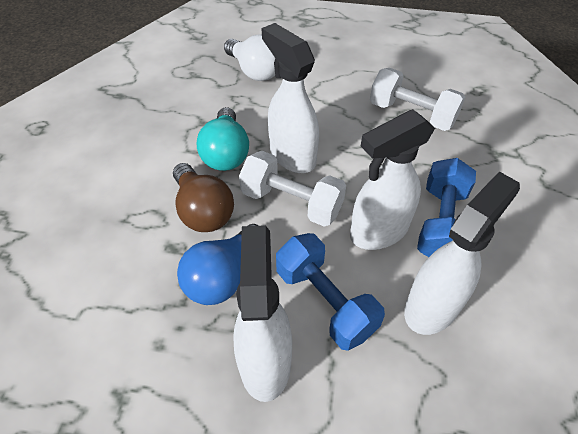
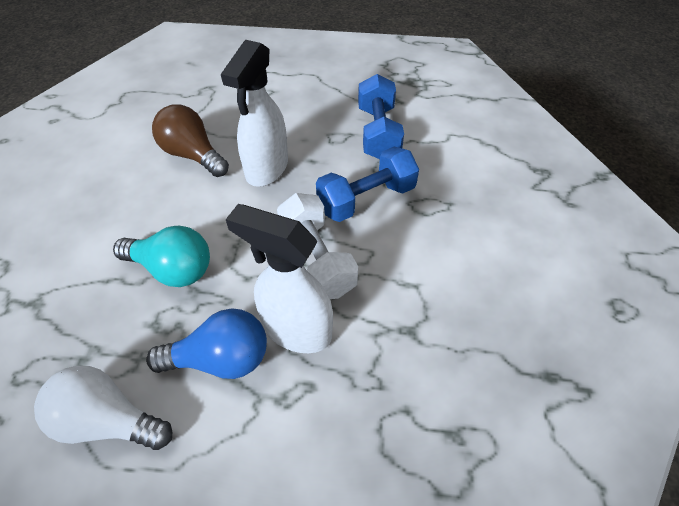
white dumbbell: 2 -> 1
white spray bottle: 4 -> 2

